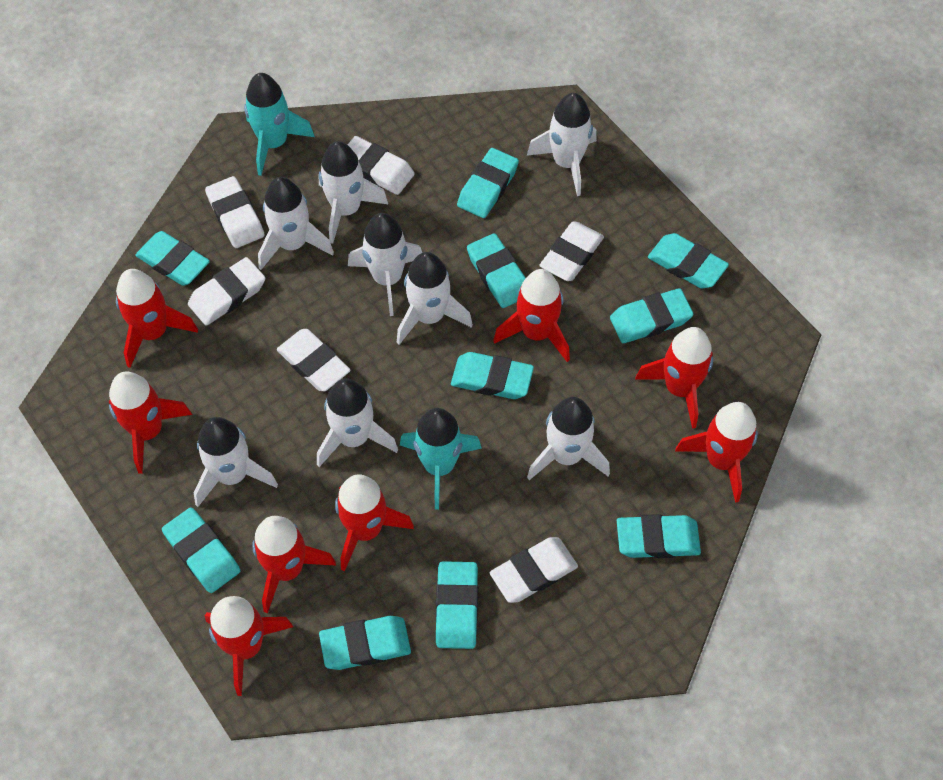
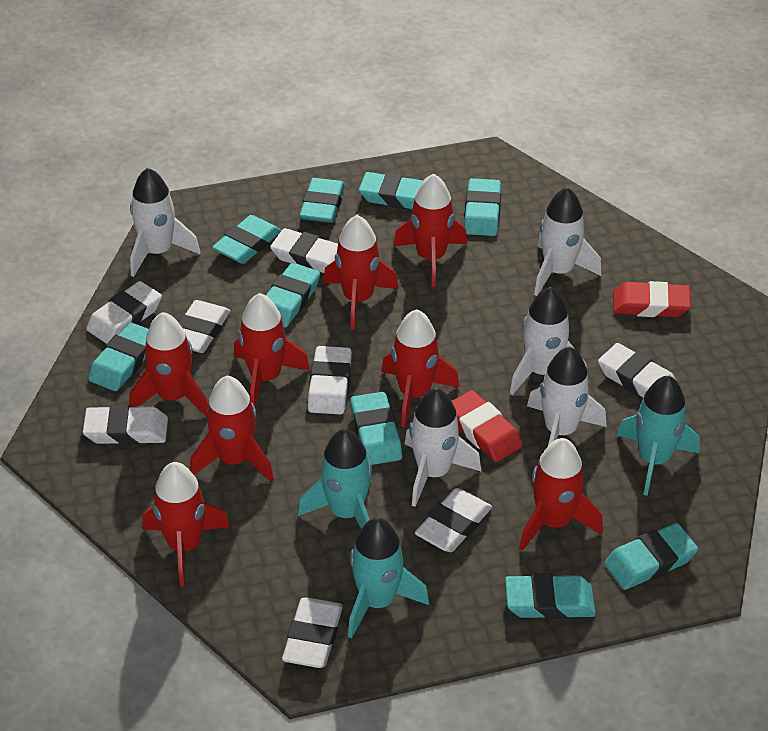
red eraser: 0 -> 2
turquoise eraser: 10 -> 9
turquoise rocket: 2 -> 3
white eraser: 6 -> 8
white rocket: 8 -> 5

